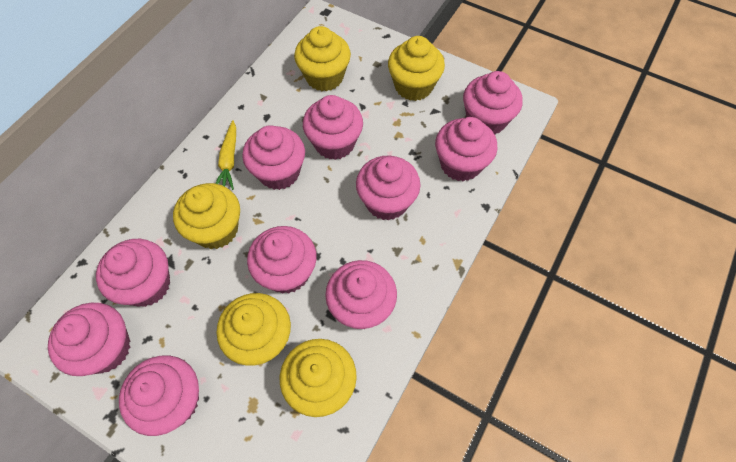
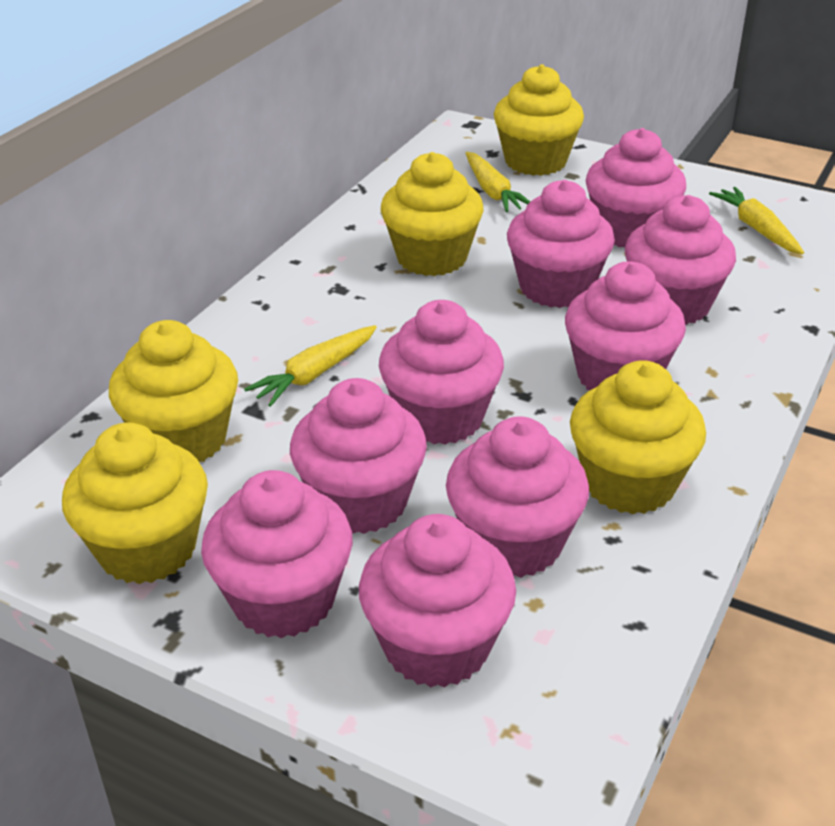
pink cupcake: 10 -> 9
yellow carrot: 1 -> 3

